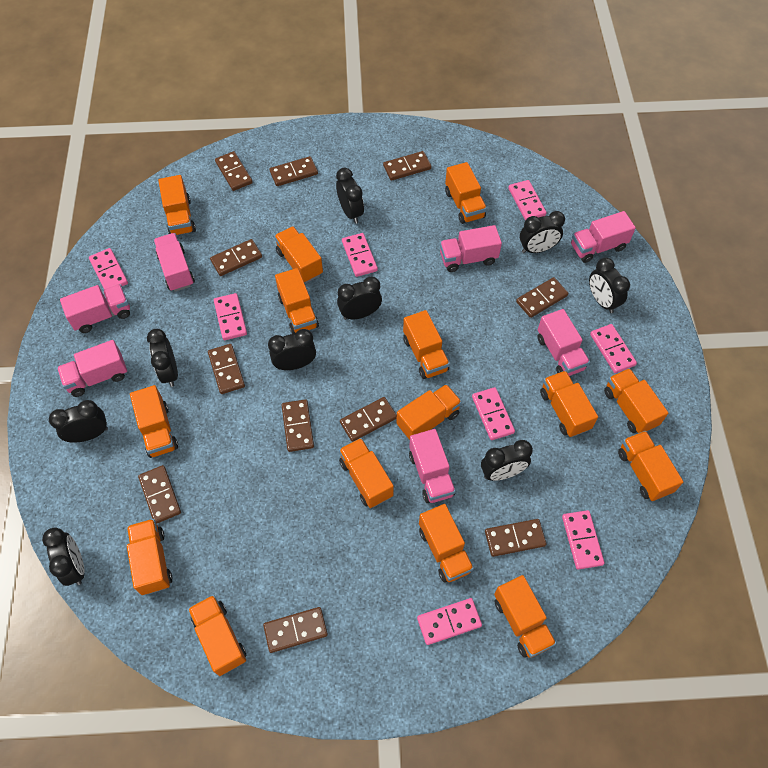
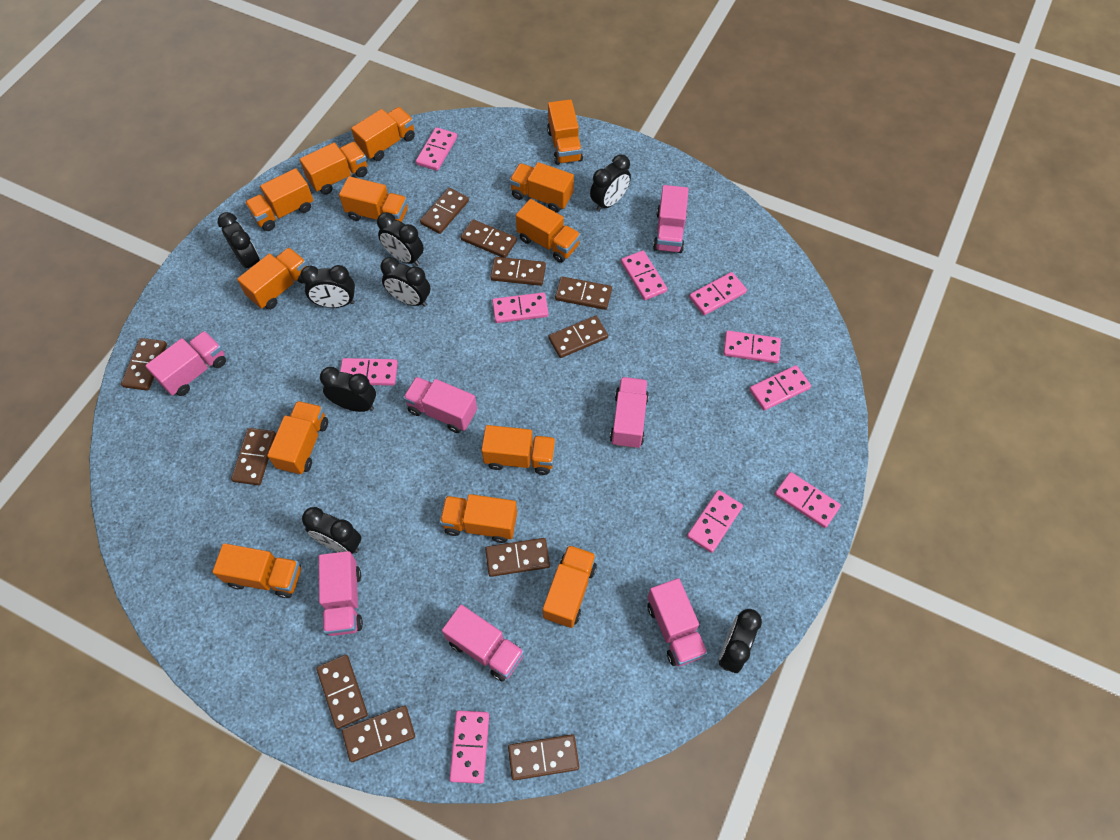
black clock: 9 -> 8
orange truck: 15 -> 13
pink domino: 8 -> 10

